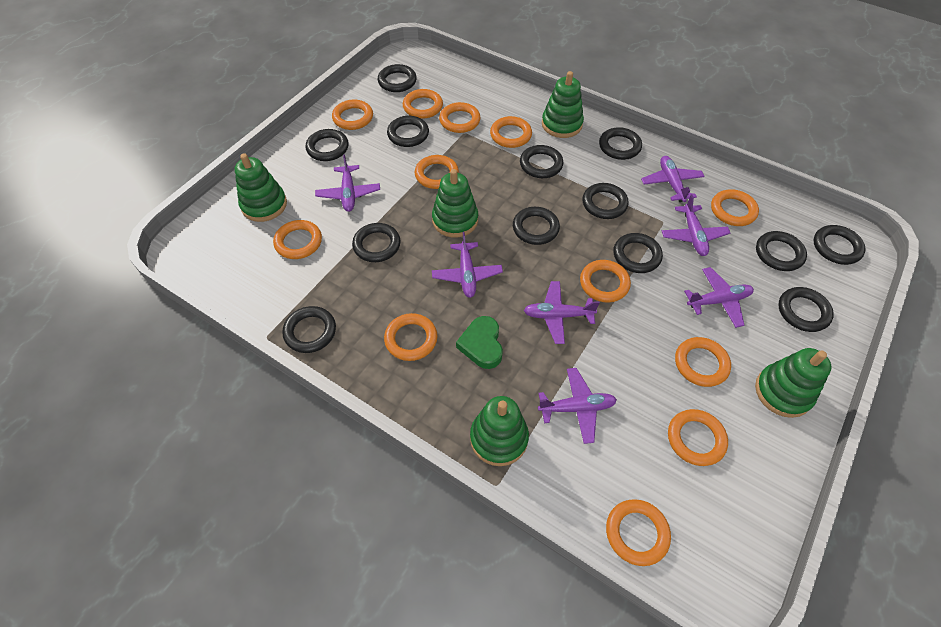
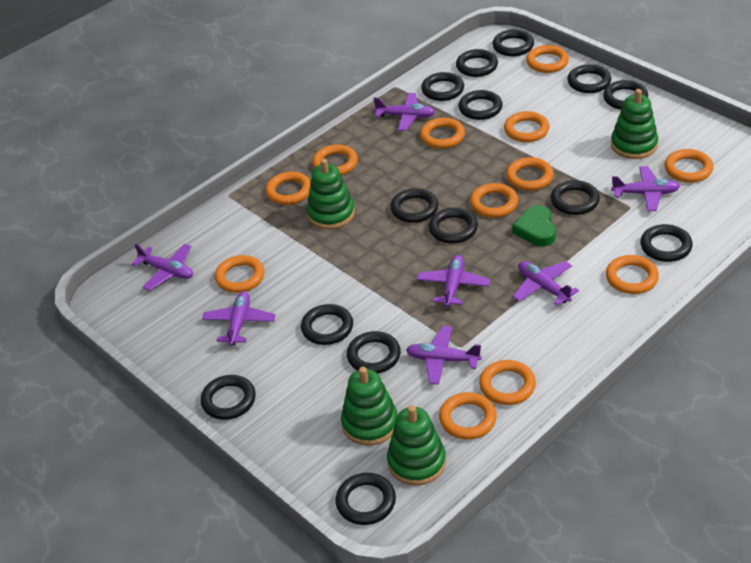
black ring: 13 -> 14
green stacking toy: 5 -> 4

